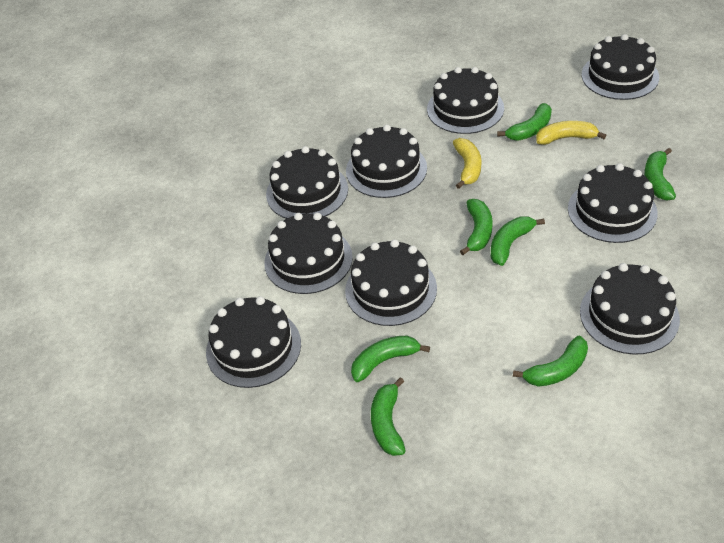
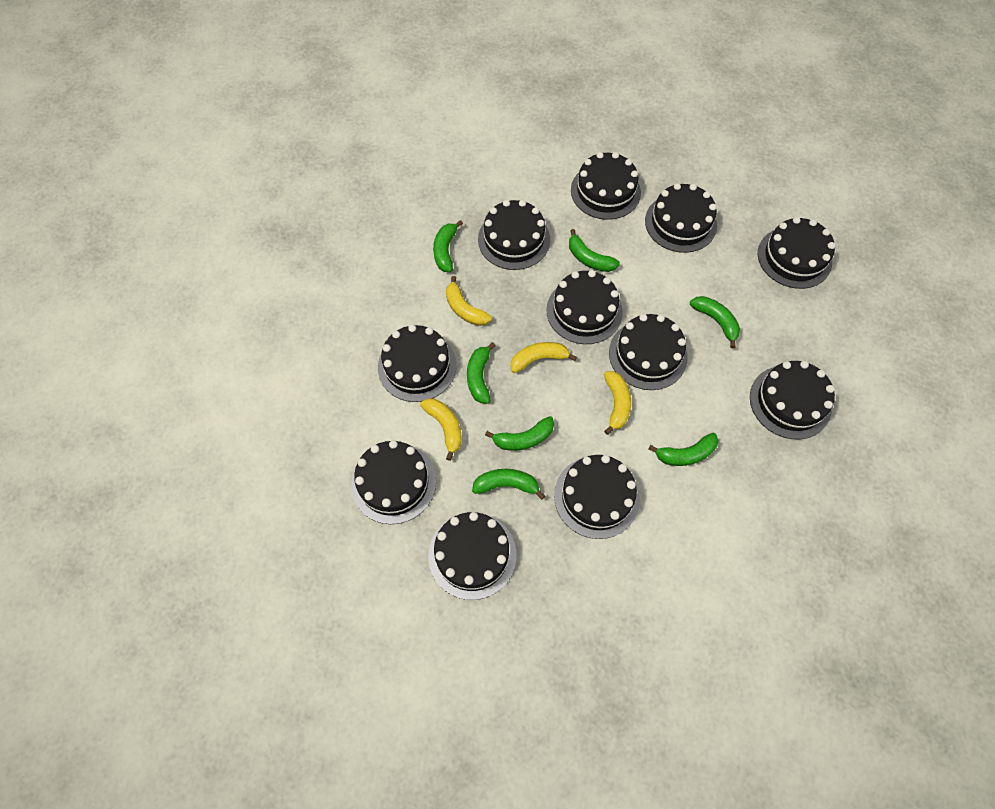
black cake: 9 -> 11
yellow banana: 2 -> 4

